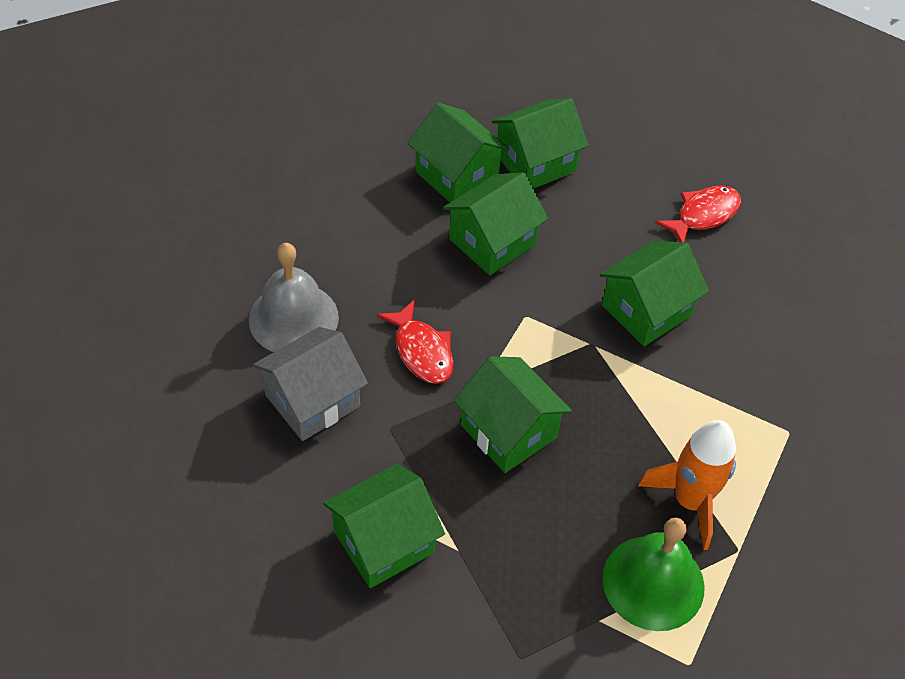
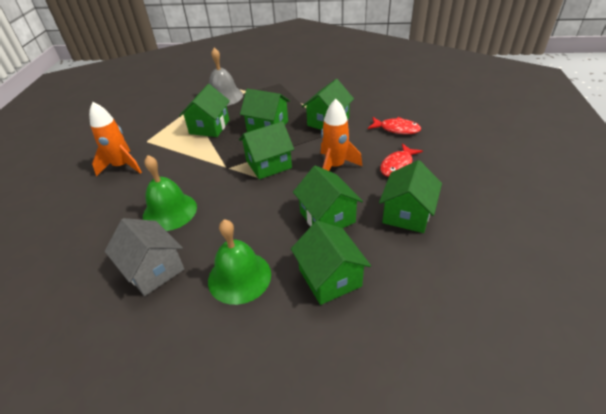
green bell: 1 -> 2
green house: 6 -> 7
orange rocket: 1 -> 2

